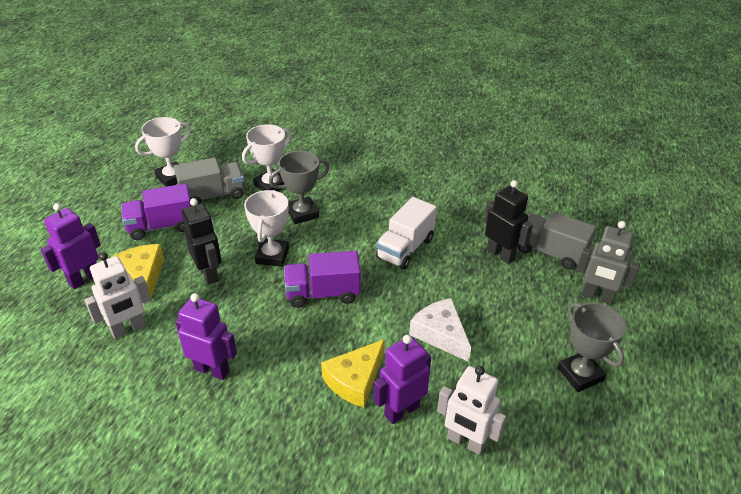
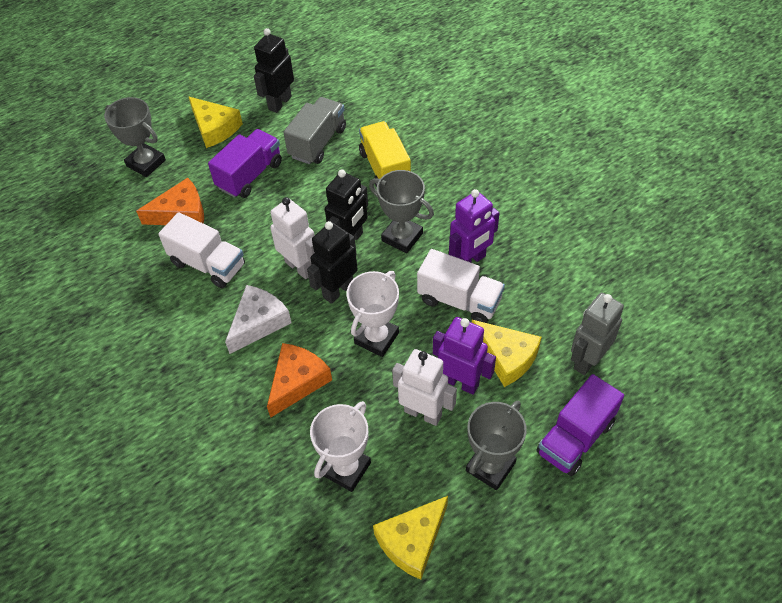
black robot: 2 -> 3
grey trophy: 2 -> 3
grey truck: 2 -> 1
orange cheese: 0 -> 2
purple robot: 3 -> 2
white trophy: 3 -> 2
white truck: 1 -> 2
yellow cheese: 2 -> 3
yellow truck: 0 -> 1

